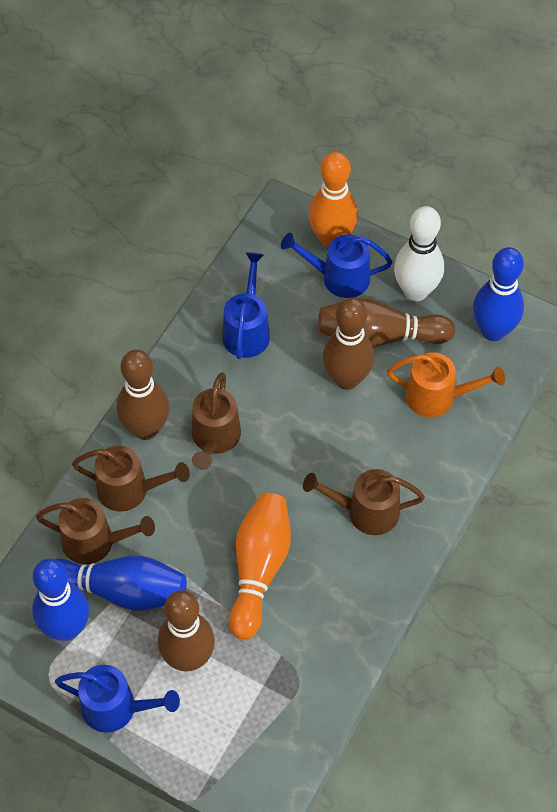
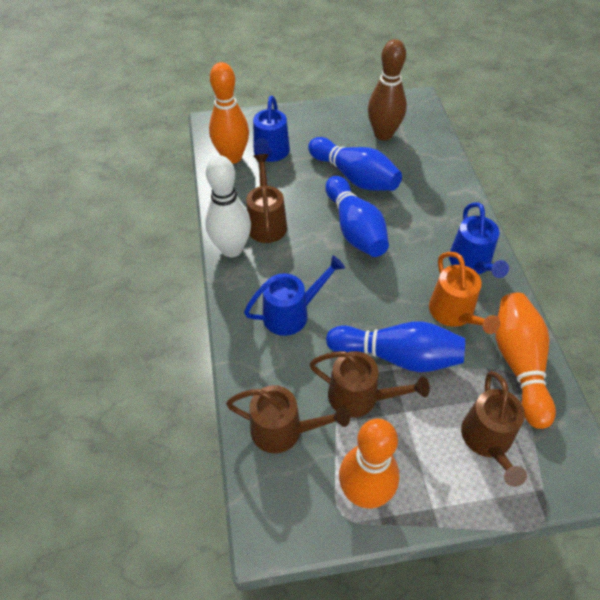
brown bowling pin: 4 -> 1
orange bowling pin: 2 -> 3

